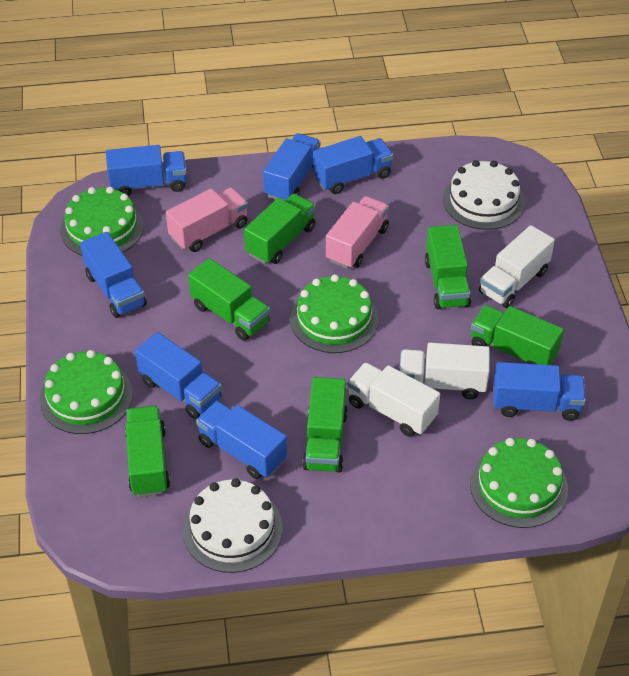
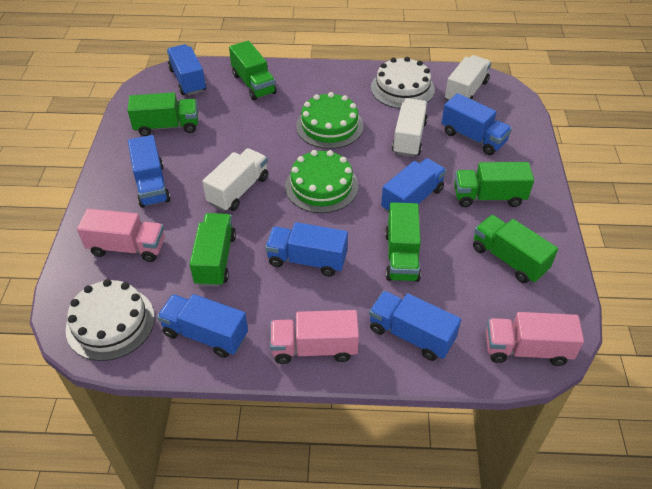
green cake: 4 -> 2
pink truck: 2 -> 3

